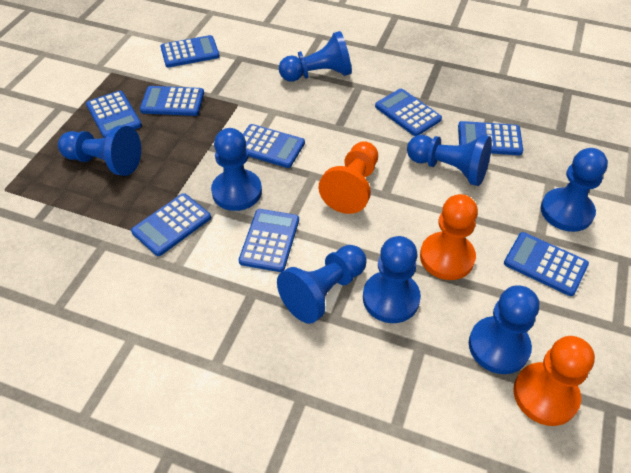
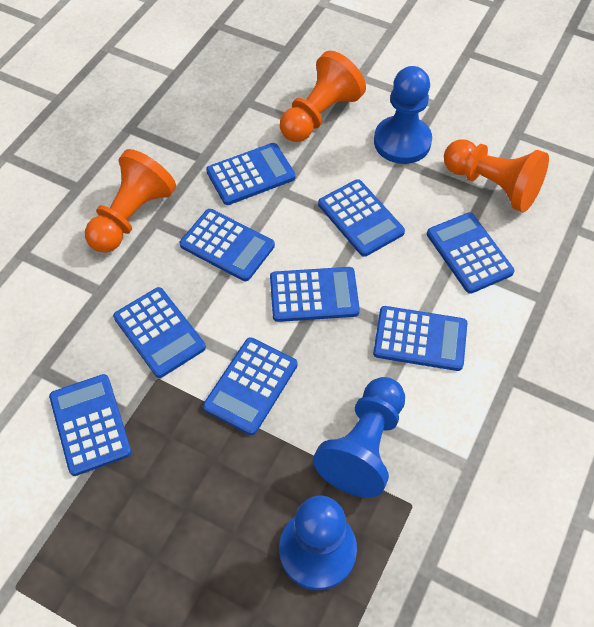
blue pawn: 8 -> 3

